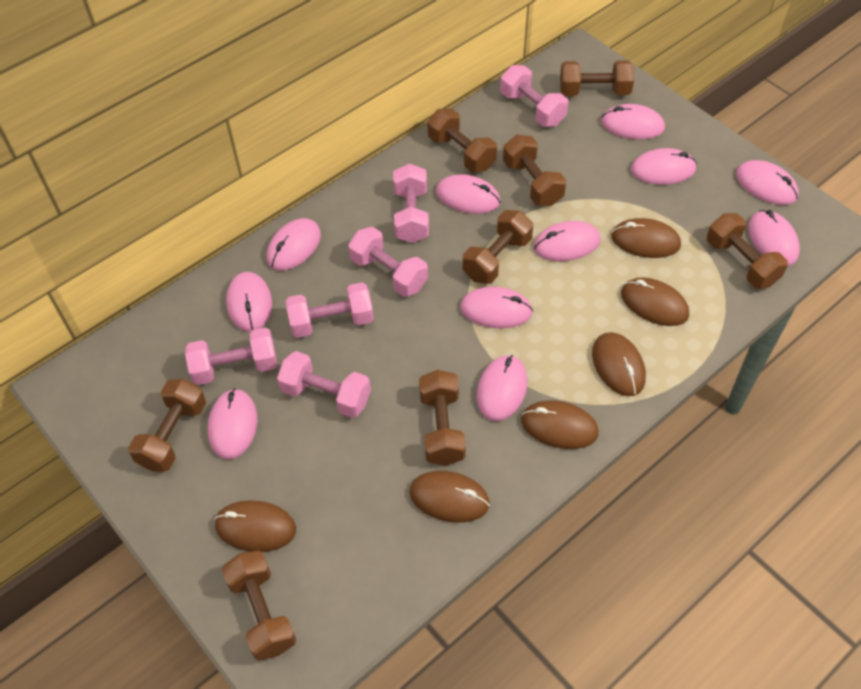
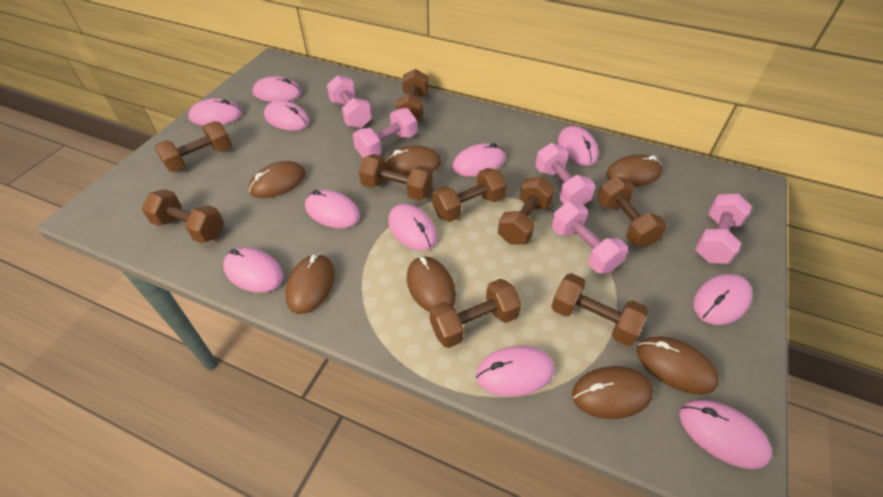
brown dumbbell: 8 -> 9
brown mouse: 6 -> 7
pink dumbbell: 6 -> 5

